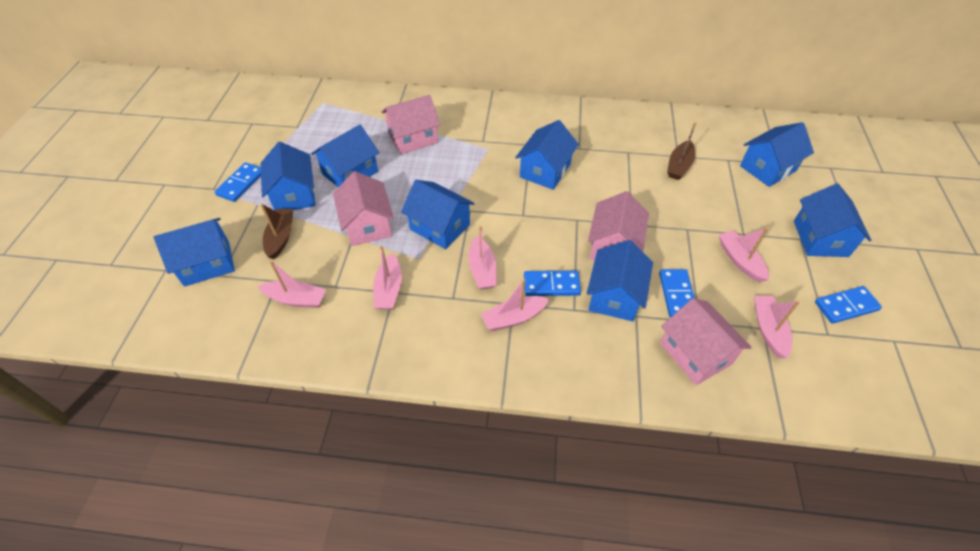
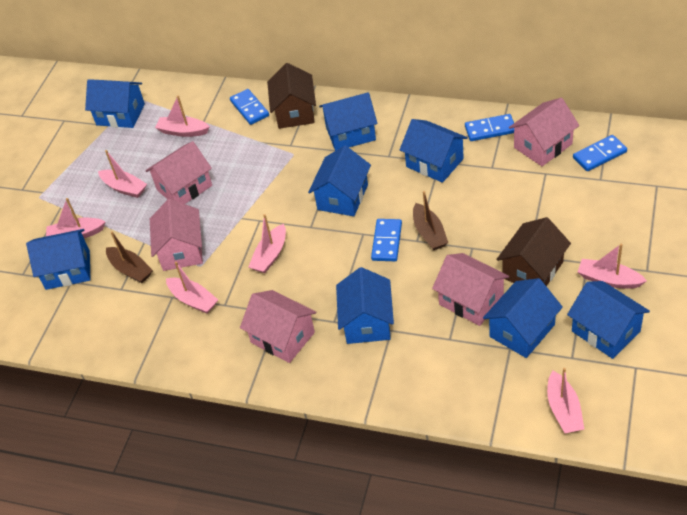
brown house: 0 -> 2
pink boat: 6 -> 7
pink house: 4 -> 5

